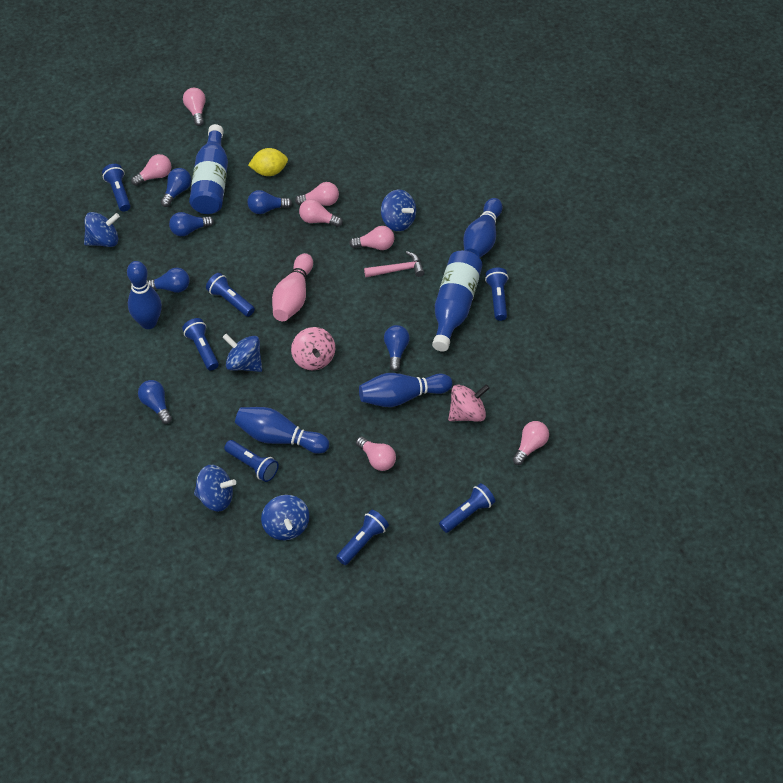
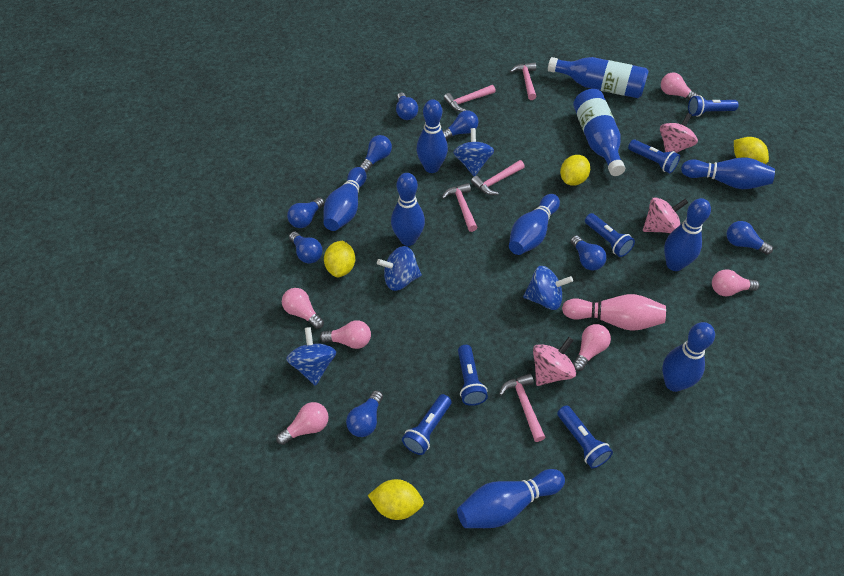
blue bowling pin: 4 -> 8
blue flashlight: 7 -> 6
blue light bulb: 6 -> 8
blue spinning top: 5 -> 4
pink hammer: 1 -> 5
pink light bulb: 7 -> 6
pink spinning top: 2 -> 3
yellow lemon: 1 -> 4

